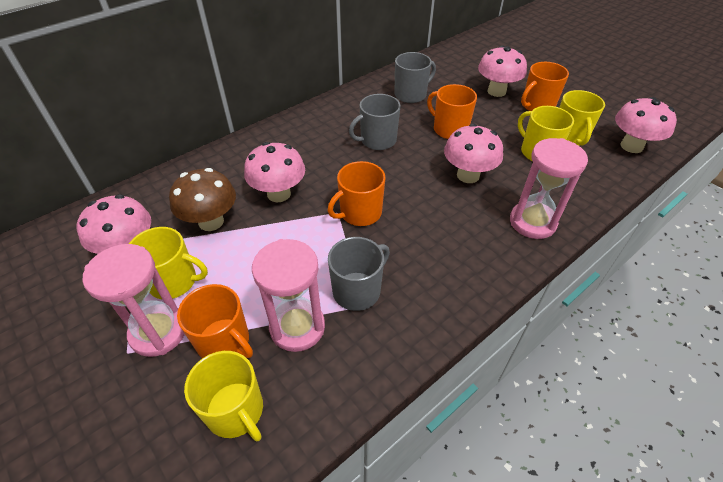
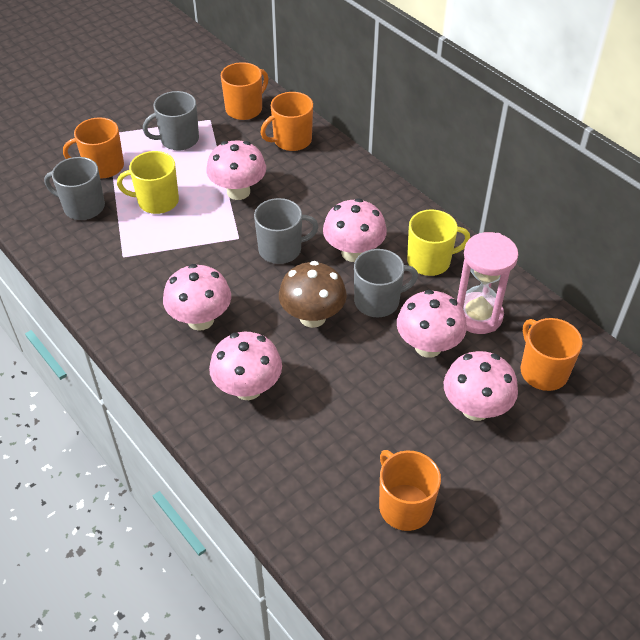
grey mug: 3 -> 4
orange mug: 4 -> 5
pink hourglass: 3 -> 1
pink mushroom: 5 -> 6
yellow mug: 4 -> 2

